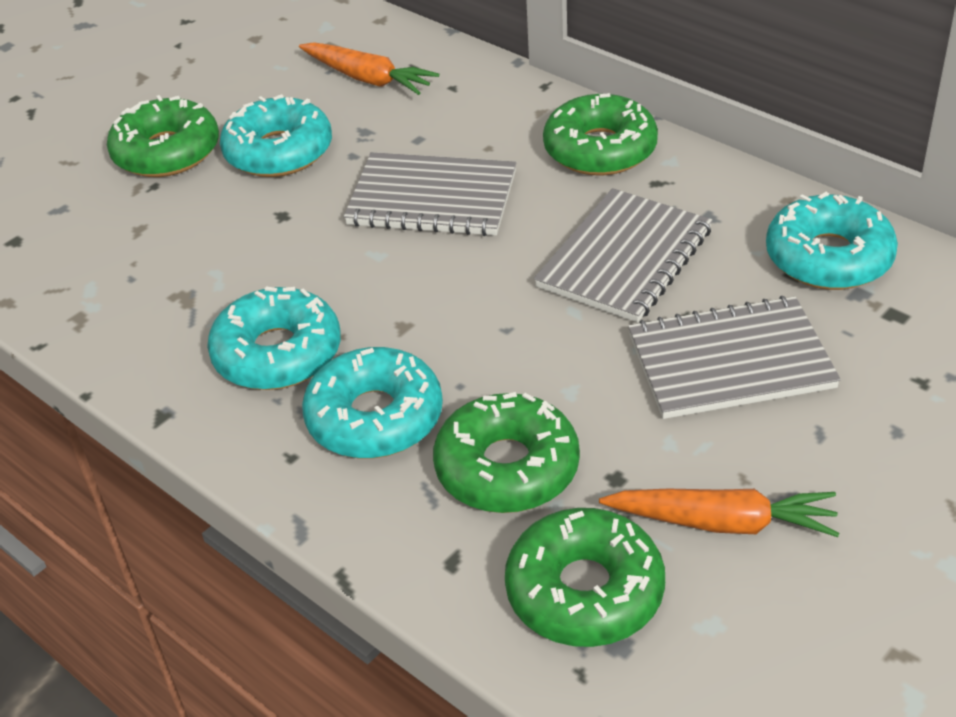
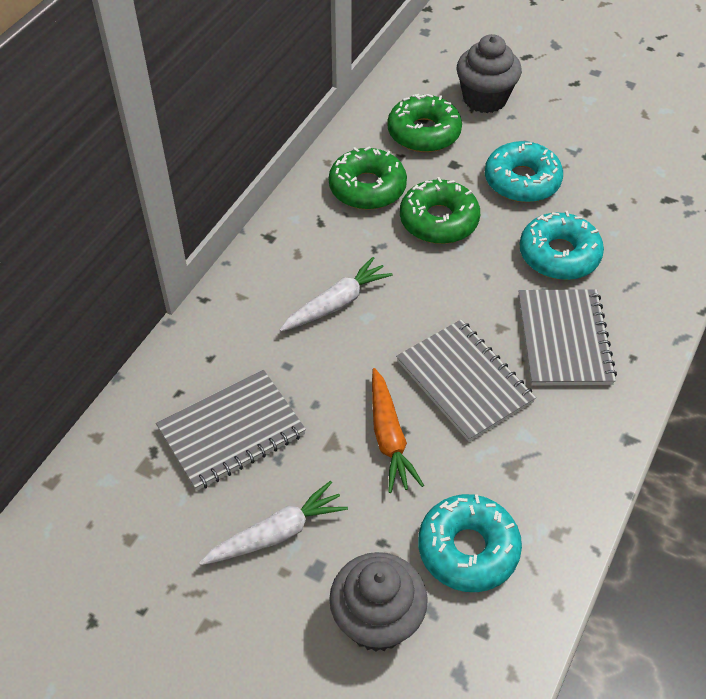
green donut: 4 -> 3
grey cupcake: 0 -> 2
orange carrot: 2 -> 1
turquoise donut: 4 -> 3
white carrot: 0 -> 2

